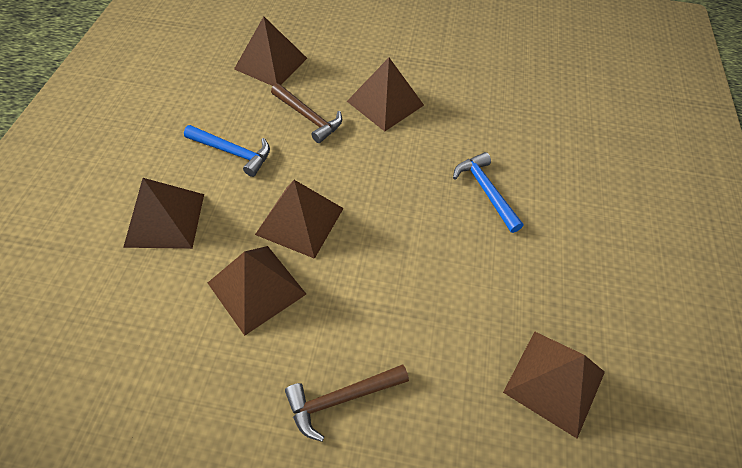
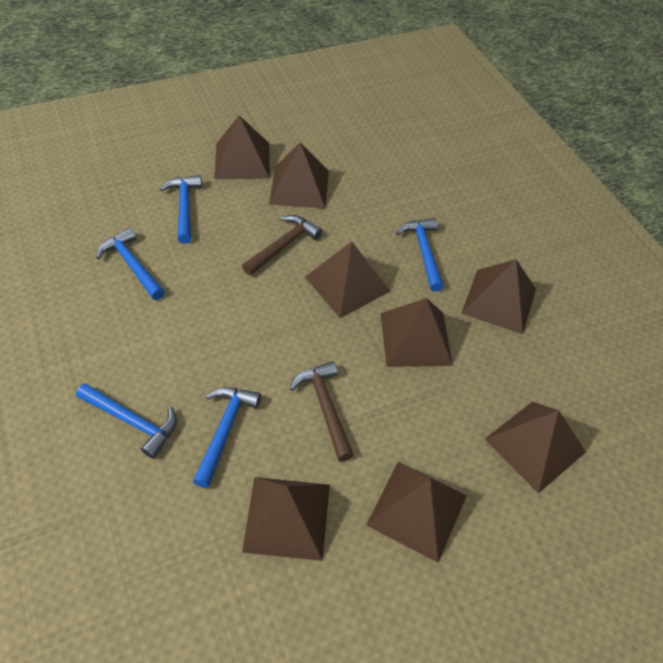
blue hammer: 2 -> 5
brown pyramid: 6 -> 8

